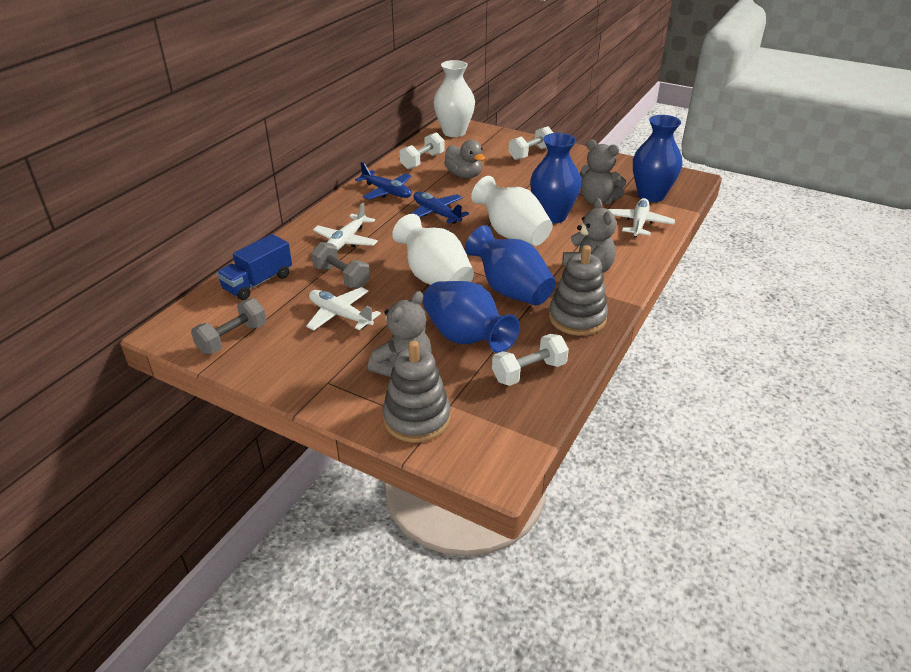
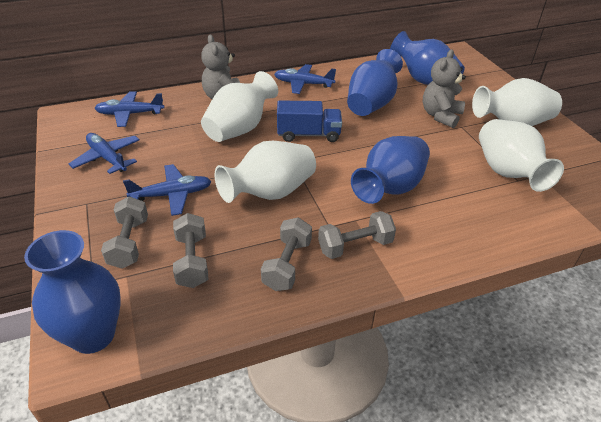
blue plane: 2 -> 4
grey duck: 1 -> 0
grey dumbbell: 2 -> 4
grey stacking toy: 2 -> 0
grey teddy bear: 3 -> 2
white dumbbell: 3 -> 0
white plane: 3 -> 0
white vase: 3 -> 4

